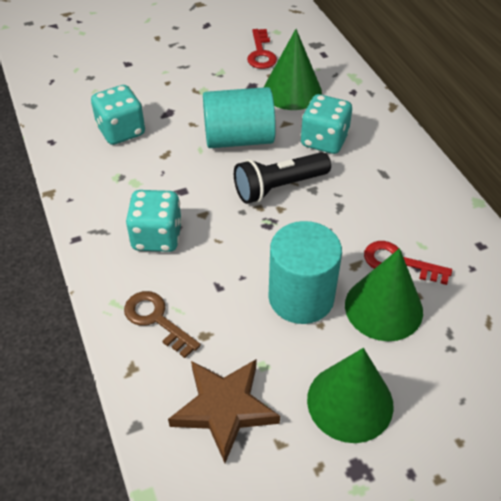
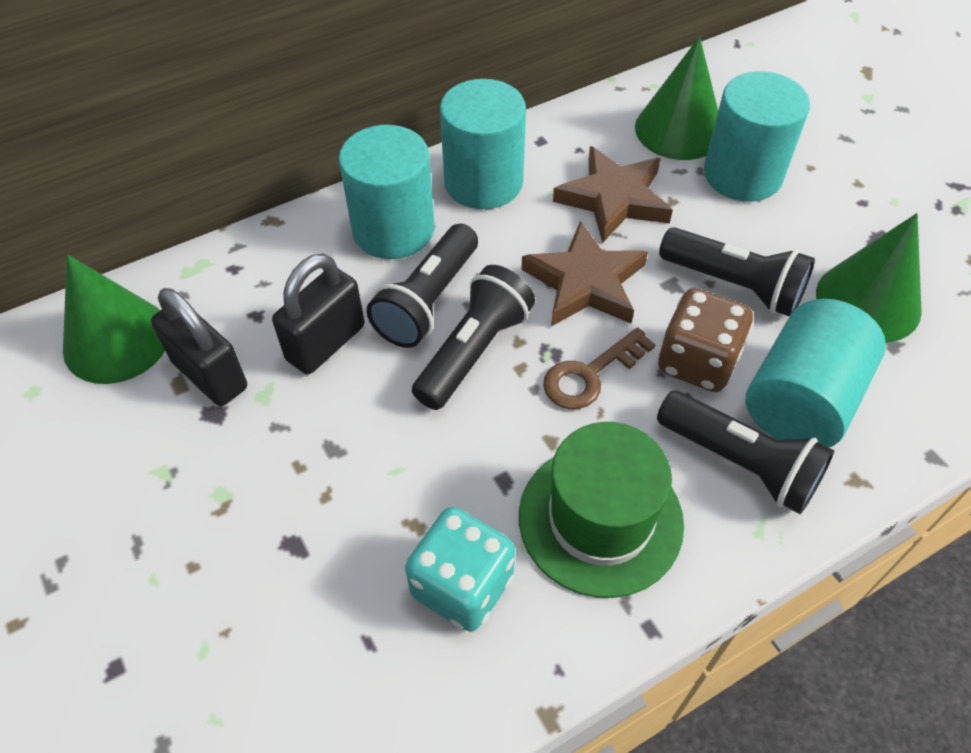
black flashlight: 1 -> 4
black padlock: 0 -> 2
brown dice: 0 -> 1
brown star: 1 -> 2
green hat: 0 -> 1
red key: 2 -> 0
turquoise cylinder: 2 -> 4
turquoise dice: 3 -> 1

